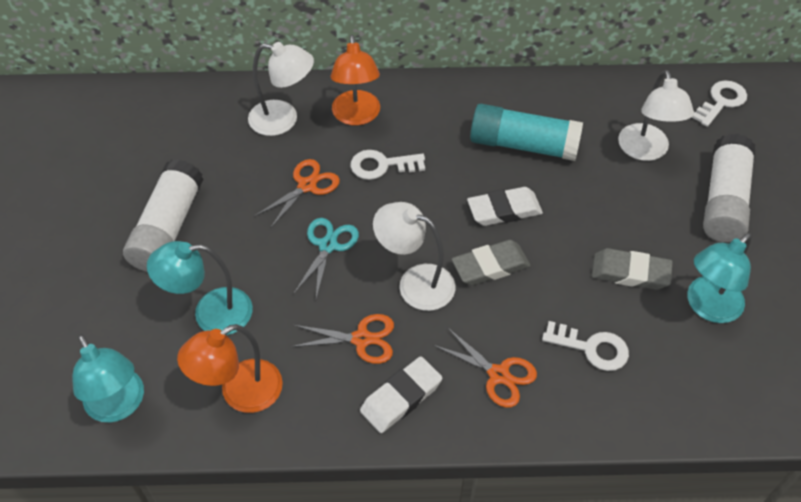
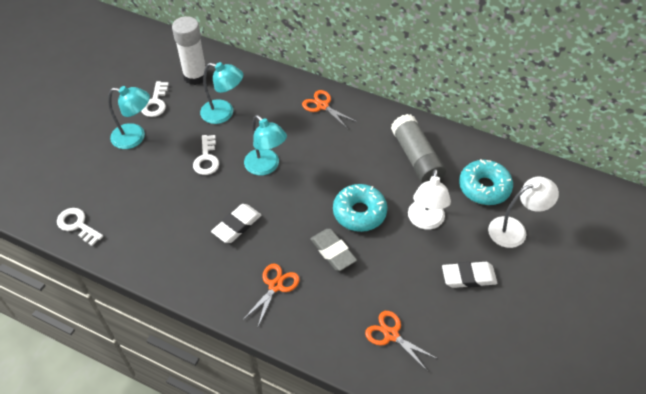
grey eraser: 2 -> 1
grey glue stick: 0 -> 1
orange lamp: 2 -> 0
turquoise donut: 0 -> 2
turquoise glue stick: 1 -> 0
turquoise scissors: 1 -> 0
white glue stick: 2 -> 1
white lamp: 3 -> 2

